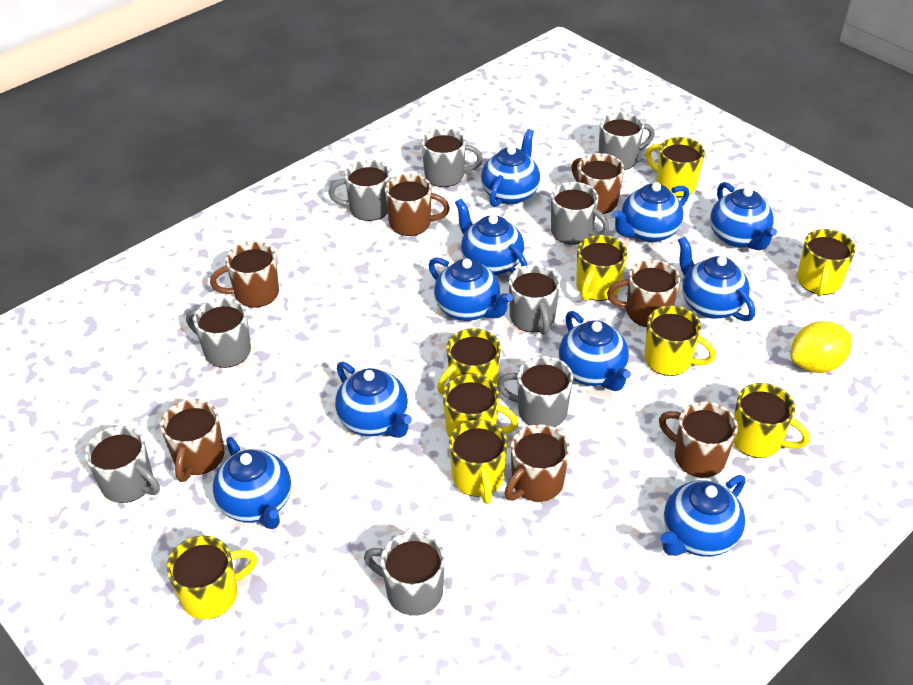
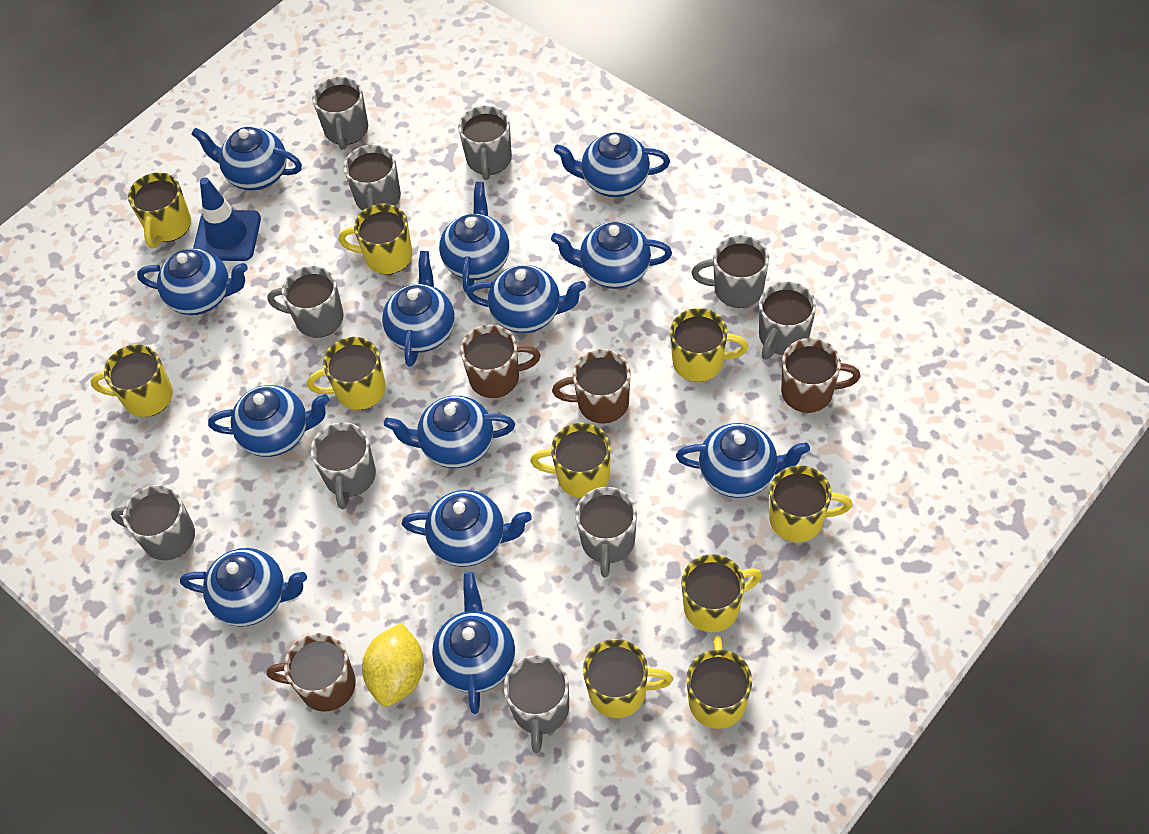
blue teapot: 10 -> 13
blue traffic cone: 0 -> 1
brown mug: 7 -> 4
grey mug: 9 -> 10
yellow mug: 9 -> 10

